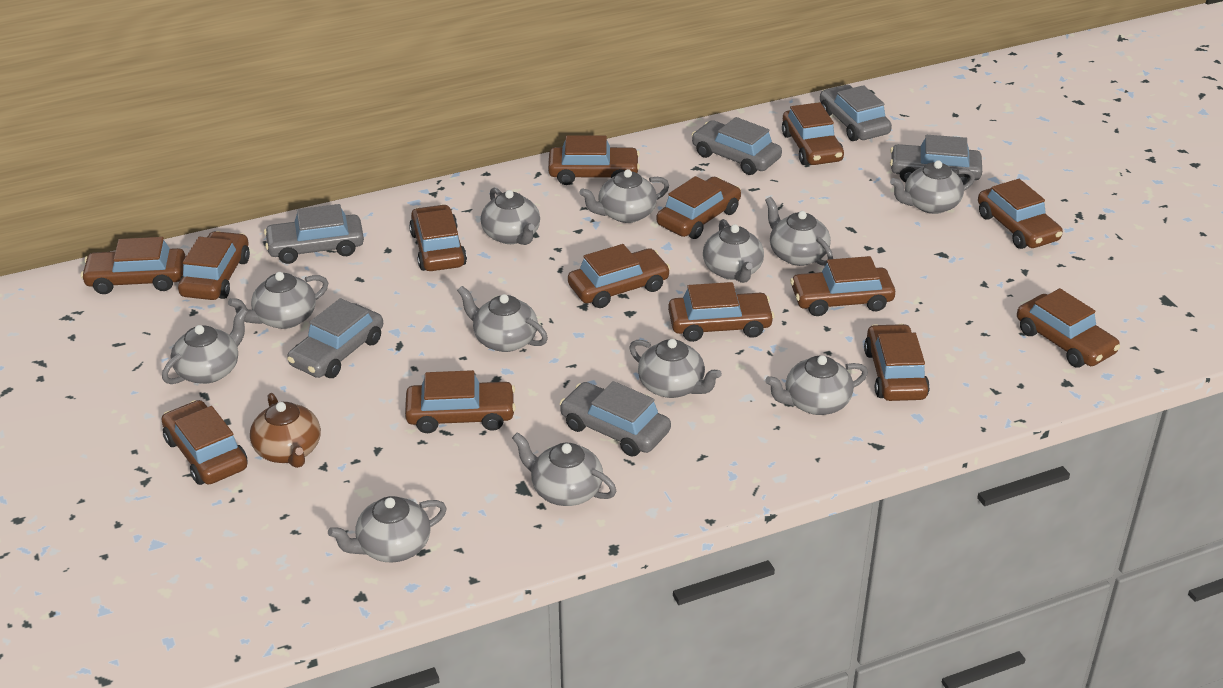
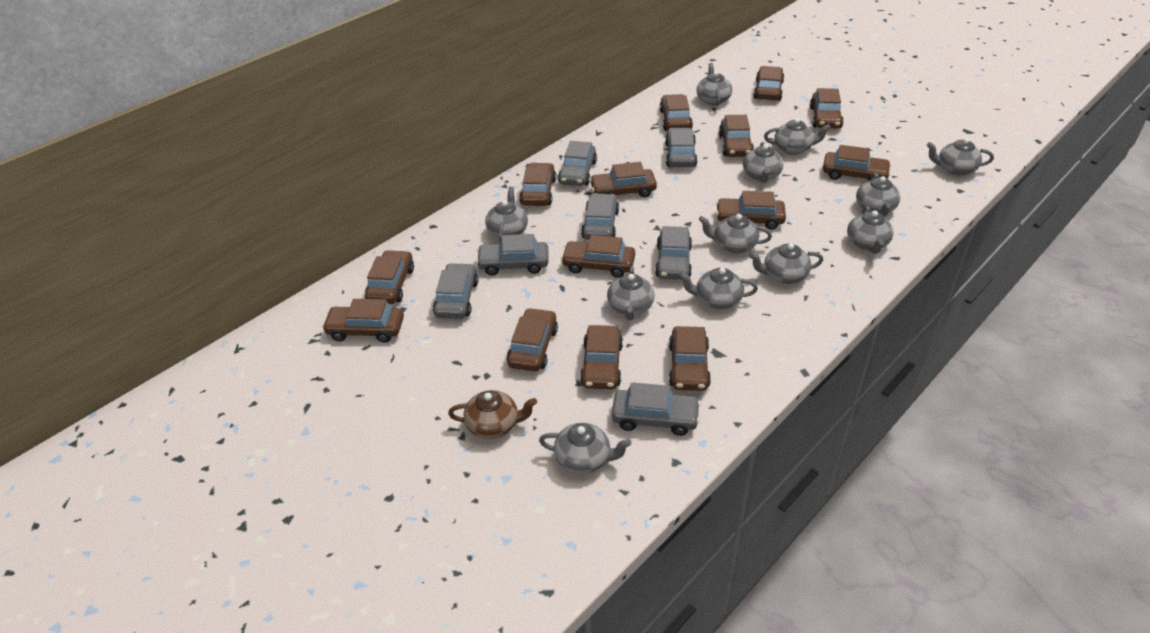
grey car: 6 -> 7

